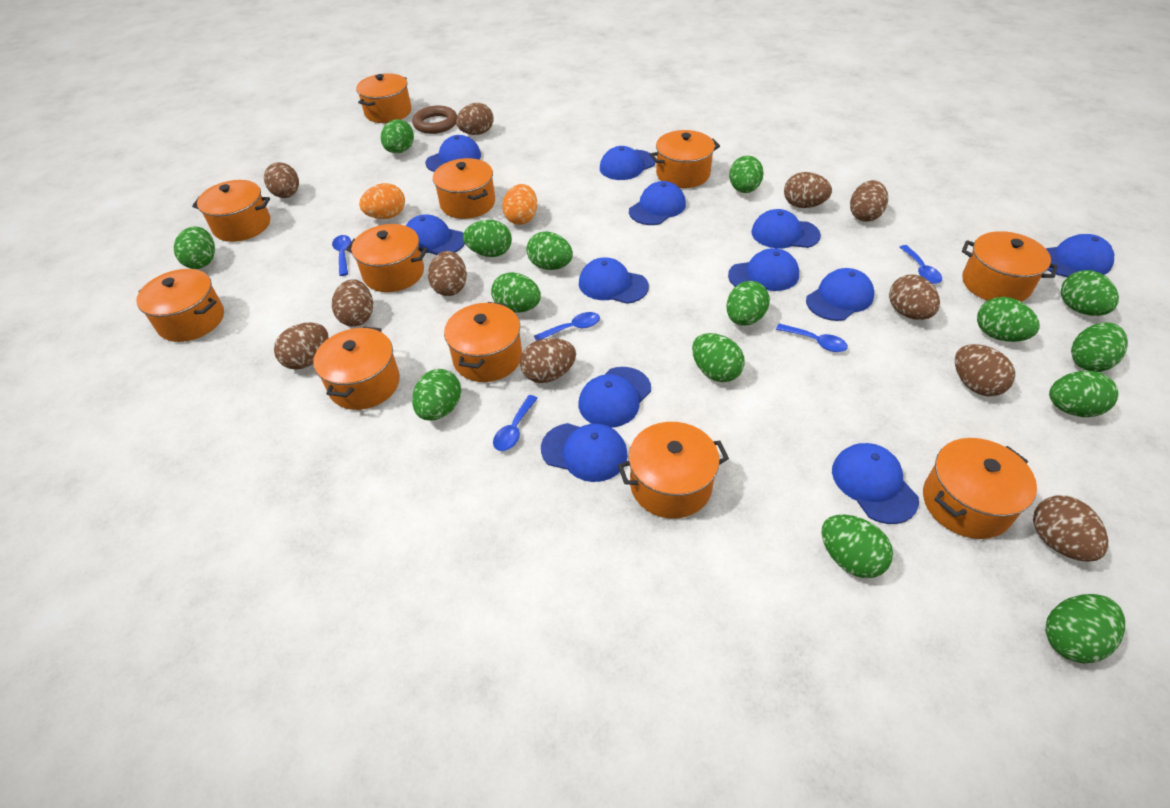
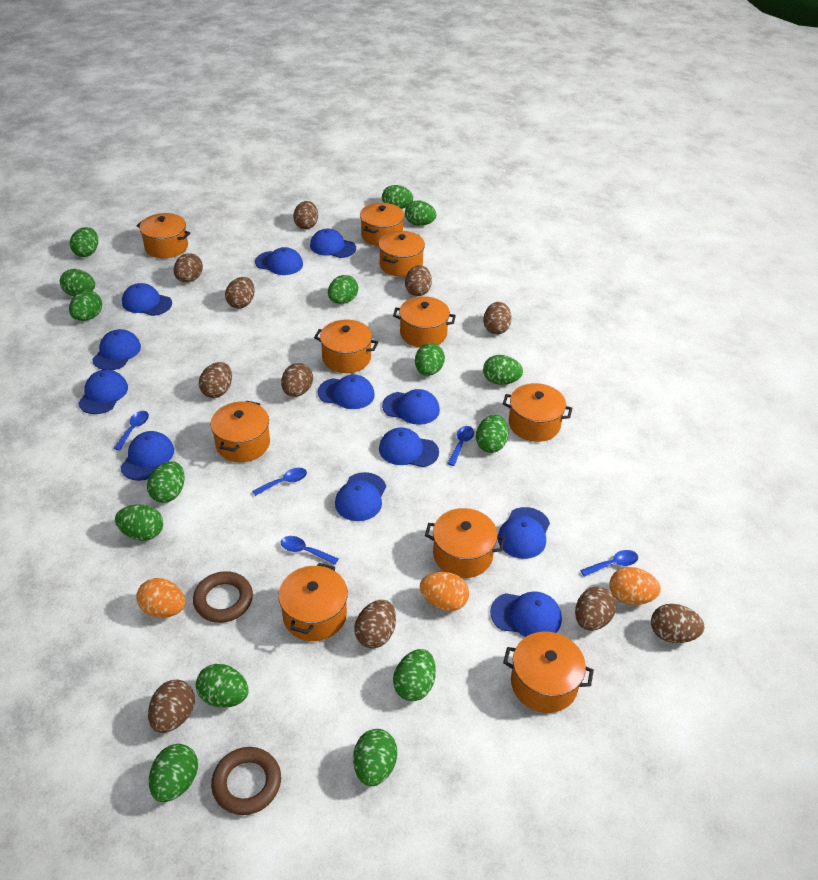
brown ring: 1 -> 2
orange egg: 2 -> 3
orange pot: 11 -> 10

